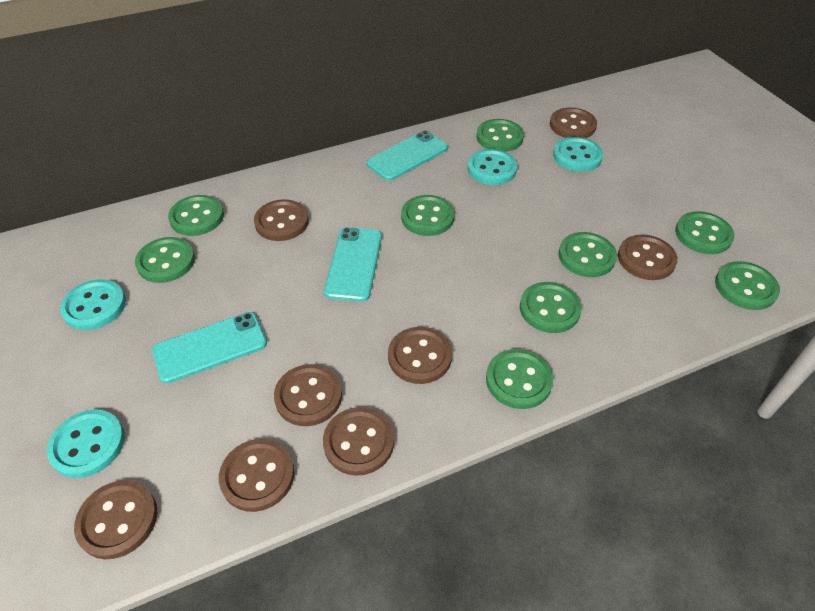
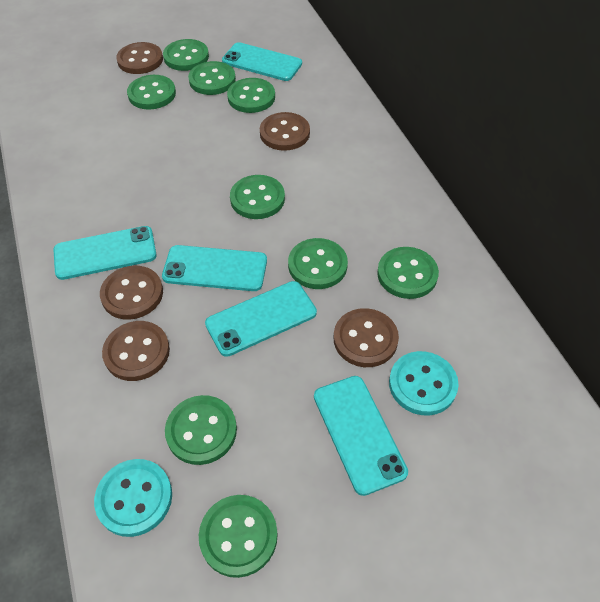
brown button: 8 -> 5
turquoise button: 4 -> 2
turquoise phone: 3 -> 5

